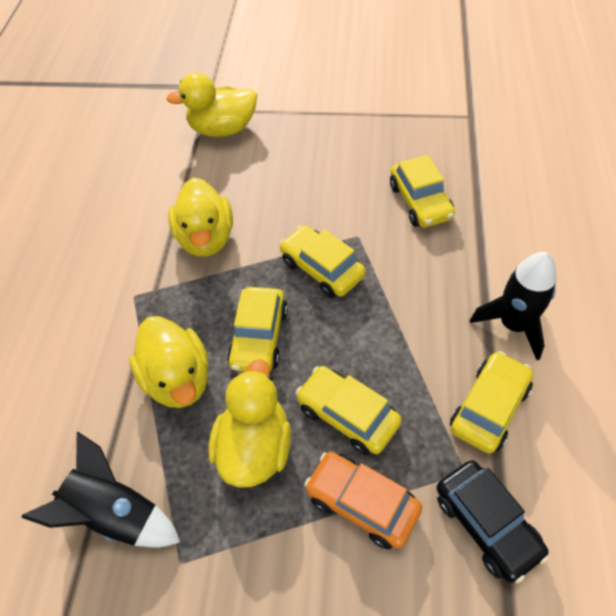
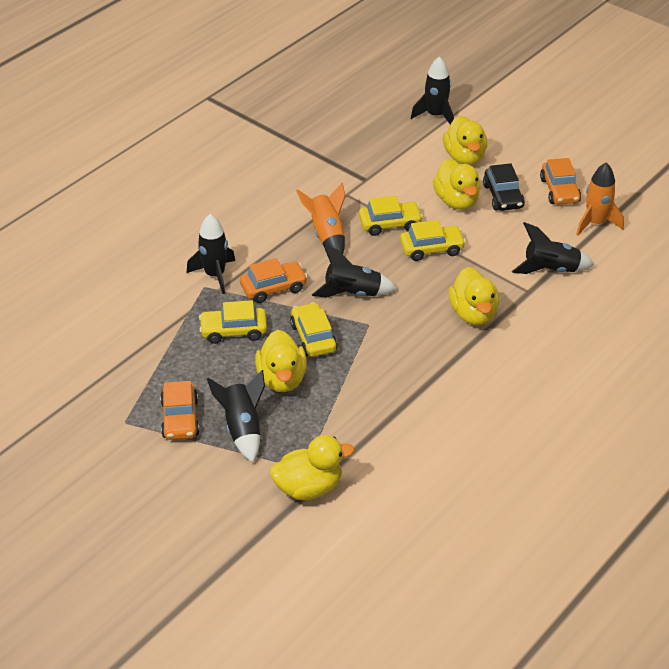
black rocket: 2 -> 5
orange car: 1 -> 3
orange rocket: 0 -> 2
yellow car: 5 -> 4
yellow duck: 4 -> 5

